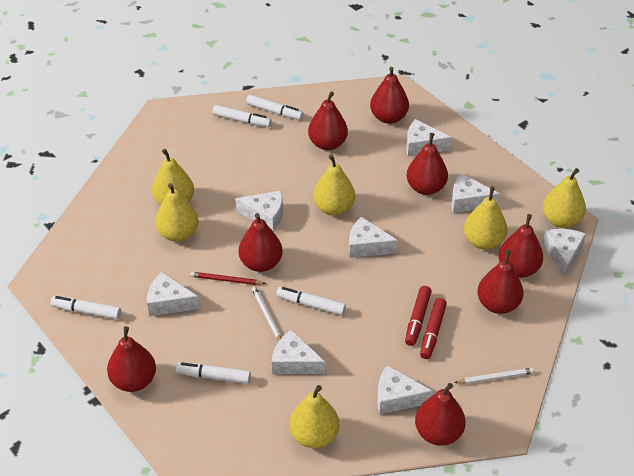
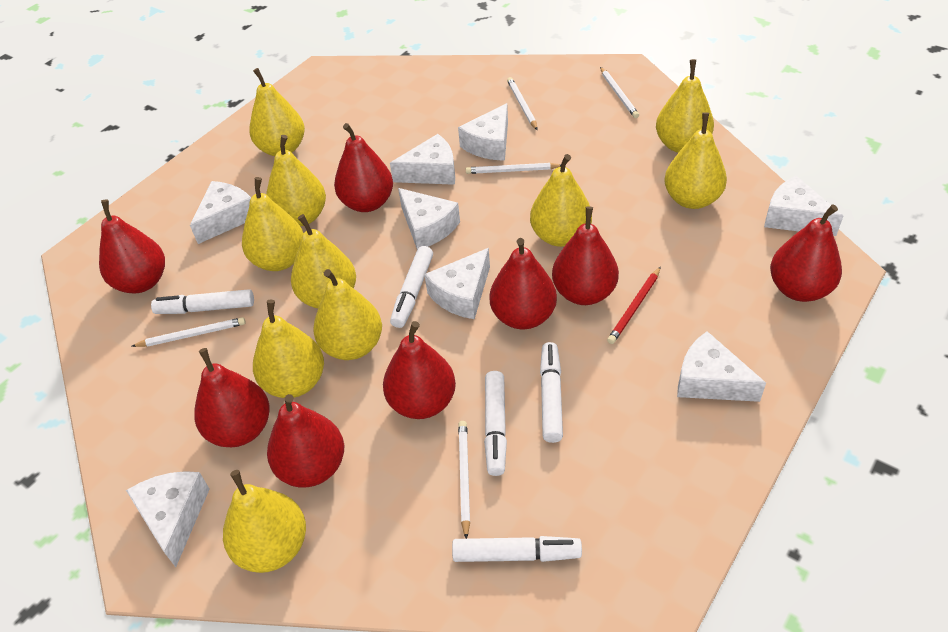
red marker: 2 -> 0
white pencil: 2 -> 5
yellow pear: 6 -> 10

